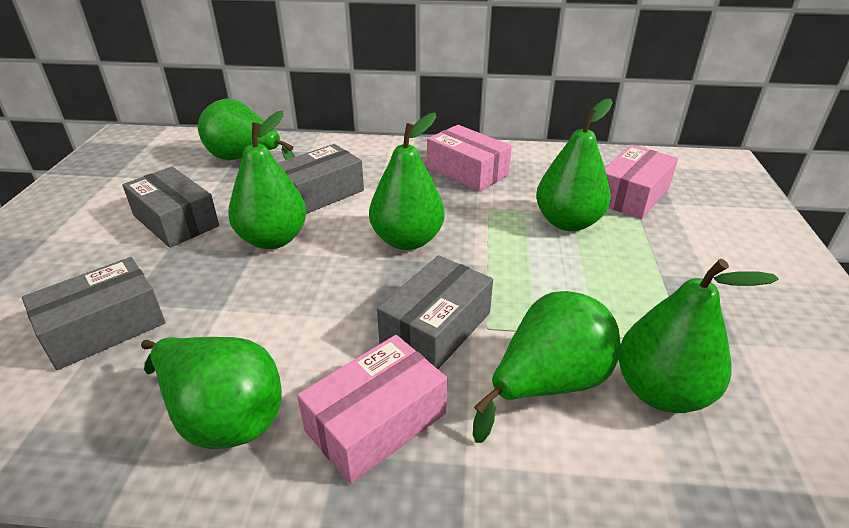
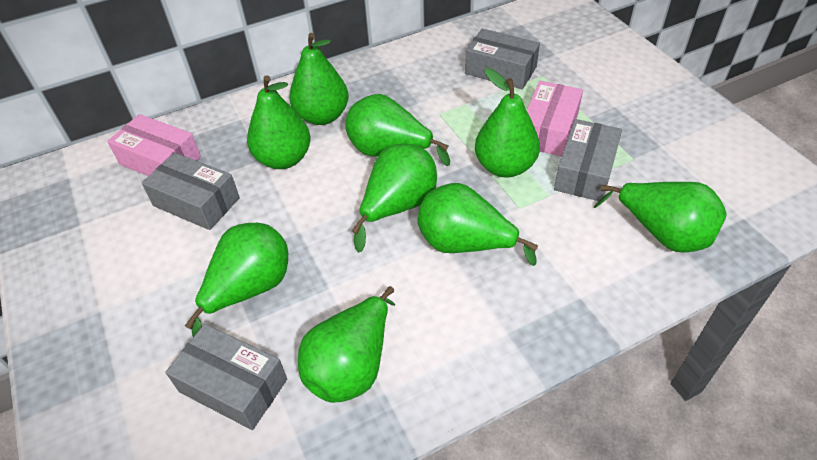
green pear: 7 -> 9
pink box: 3 -> 2

